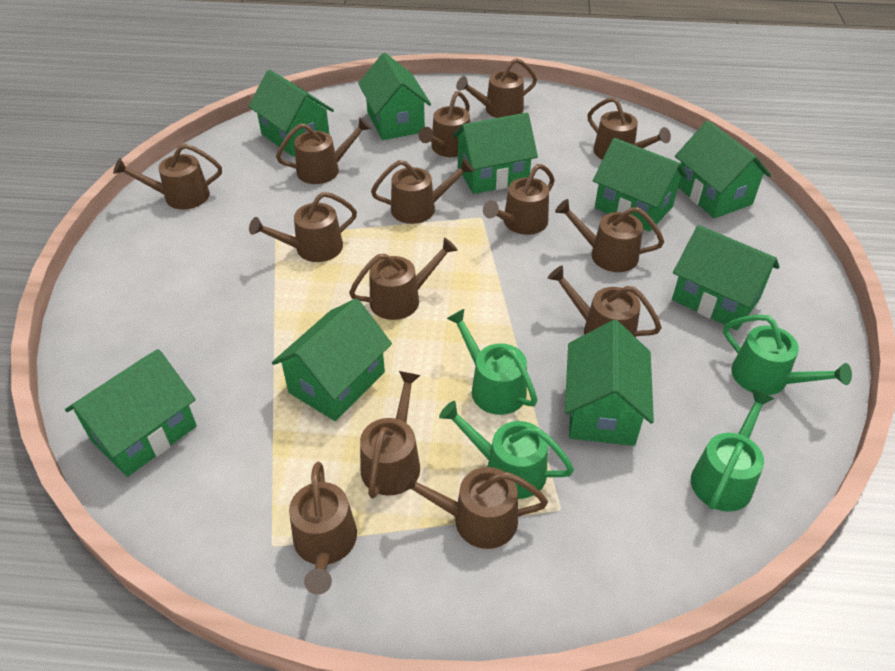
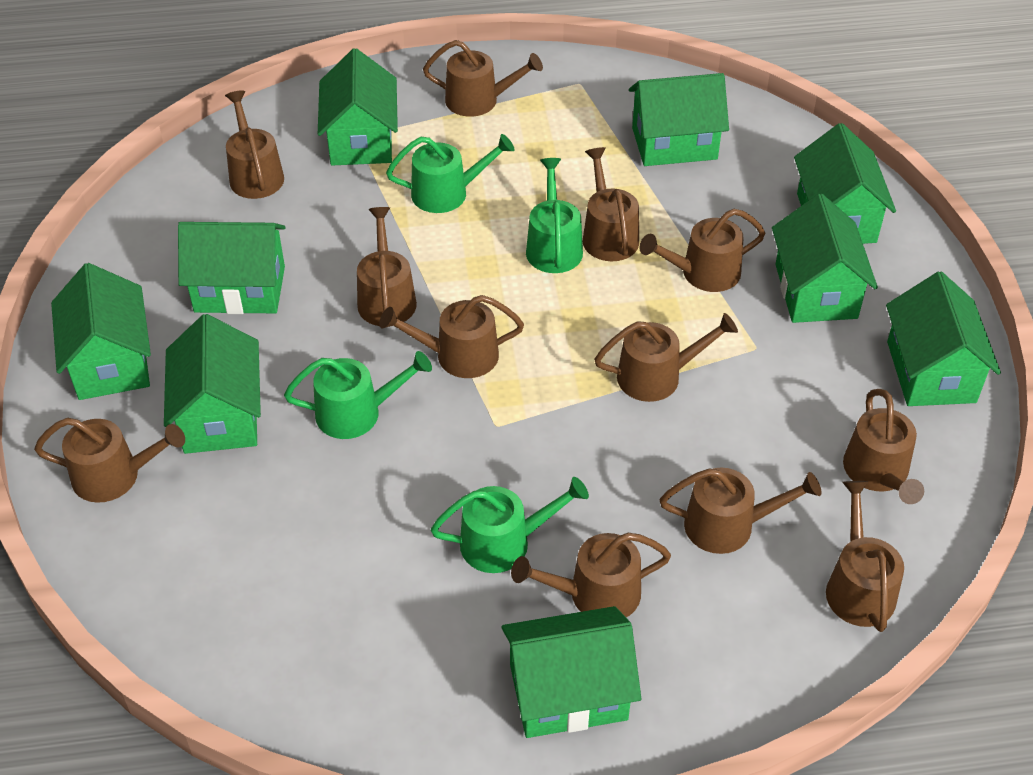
brown watering can: 14 -> 12

